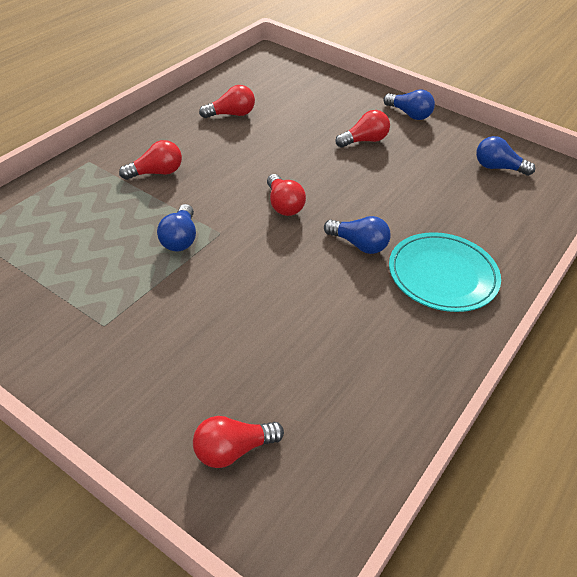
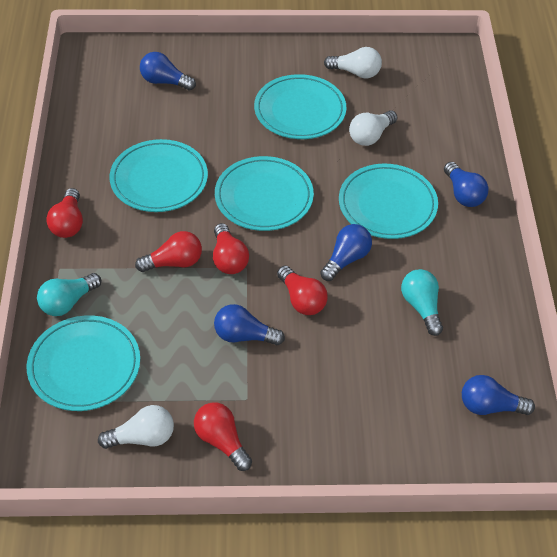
blue light bulb: 4 -> 5
turquoise light bulb: 0 -> 2
turquoise plate: 1 -> 5
white light bulb: 0 -> 3

